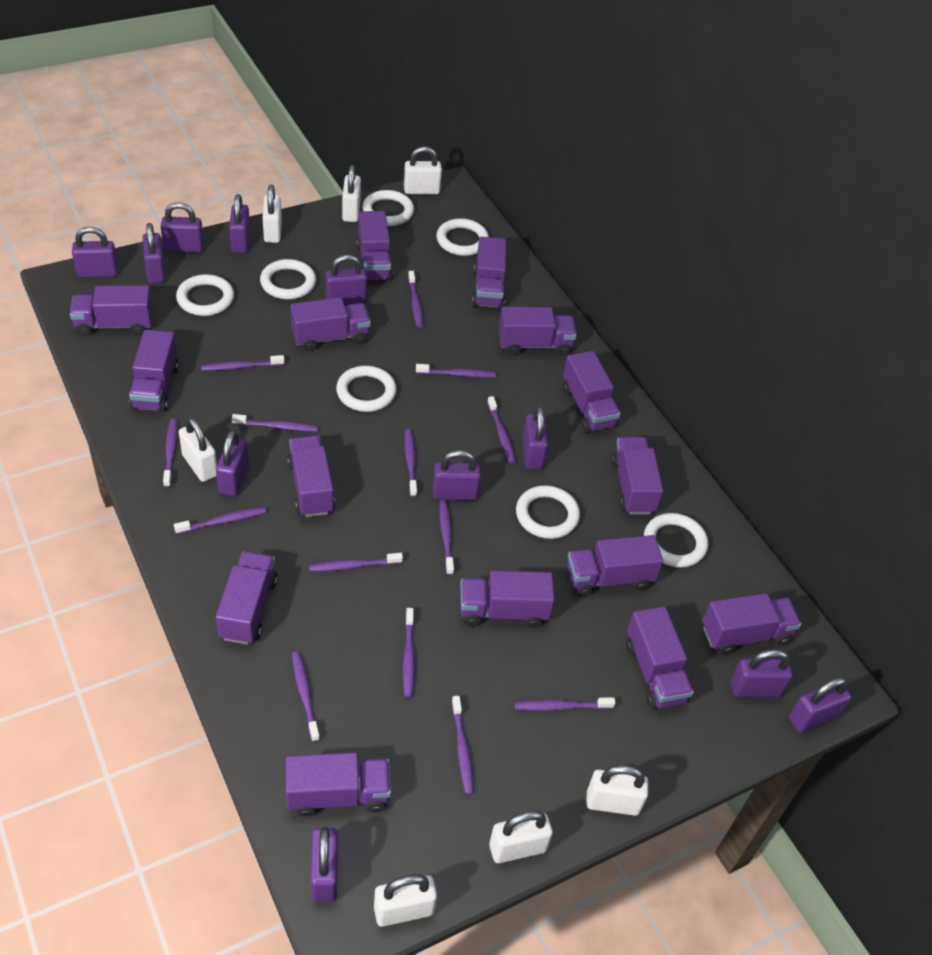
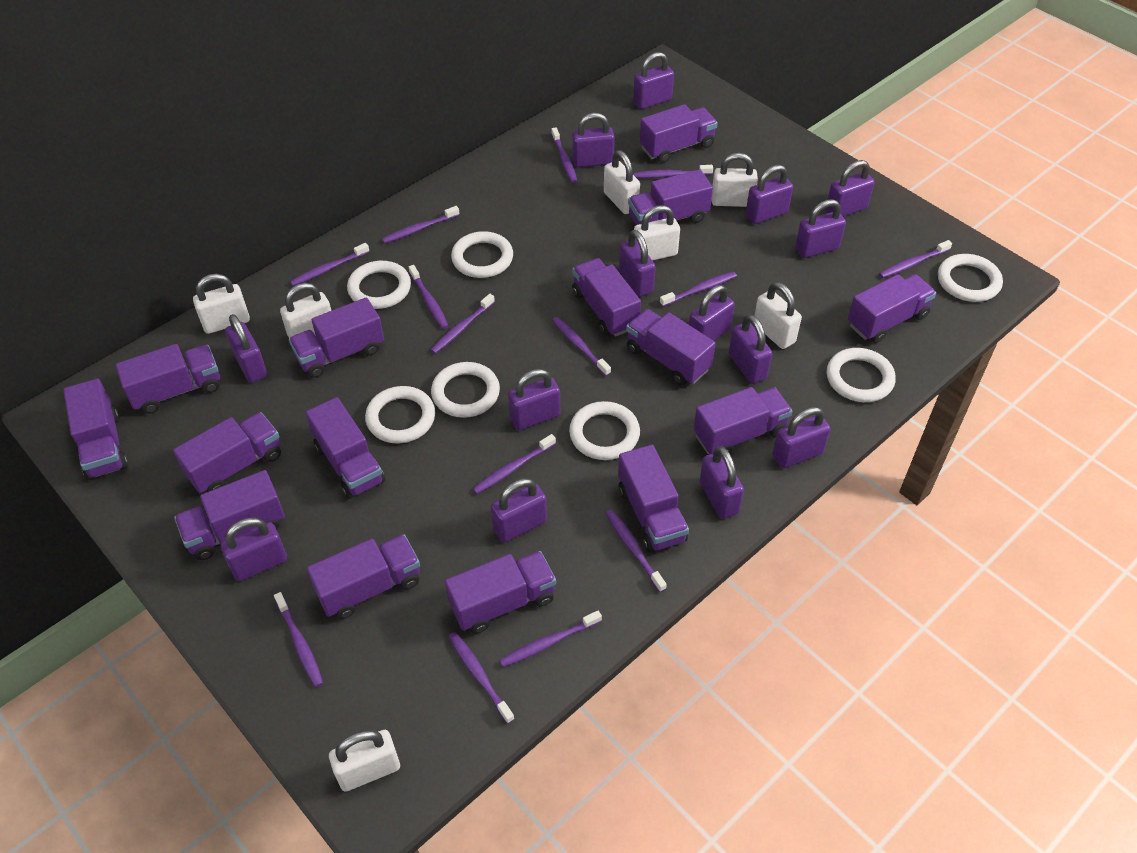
purple padlock: 11 -> 14

